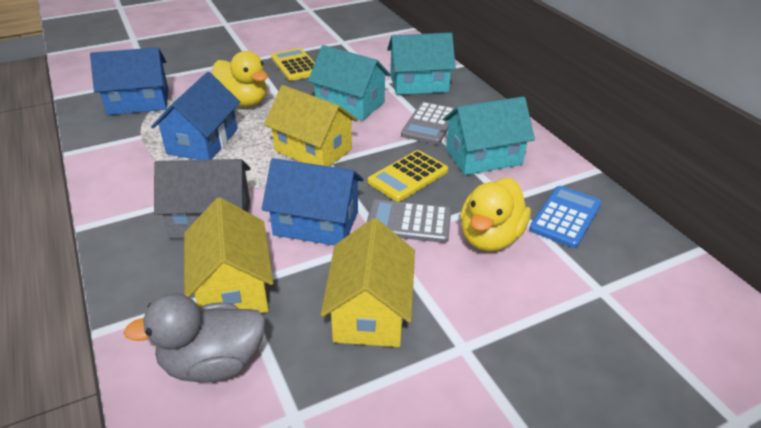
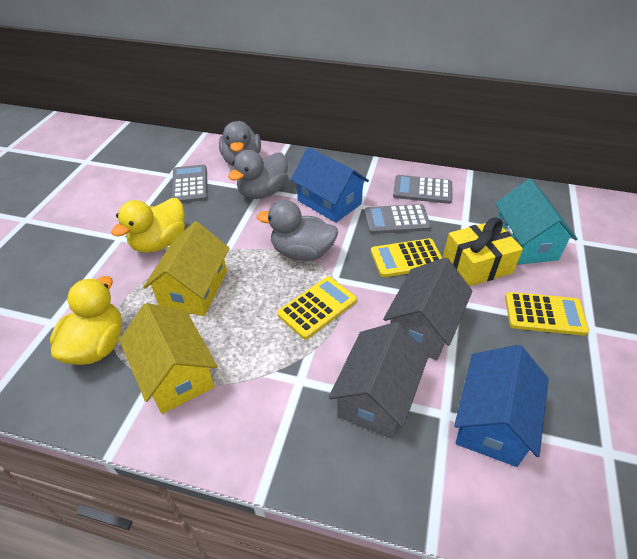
blue calculator: 1 -> 0
blue house: 3 -> 2
grey calculator: 2 -> 3
grey duck: 1 -> 3
grey house: 1 -> 2
turquoise house: 3 -> 1
yellow calculator: 2 -> 3
yellow gift: 0 -> 1
yellow house: 3 -> 2

